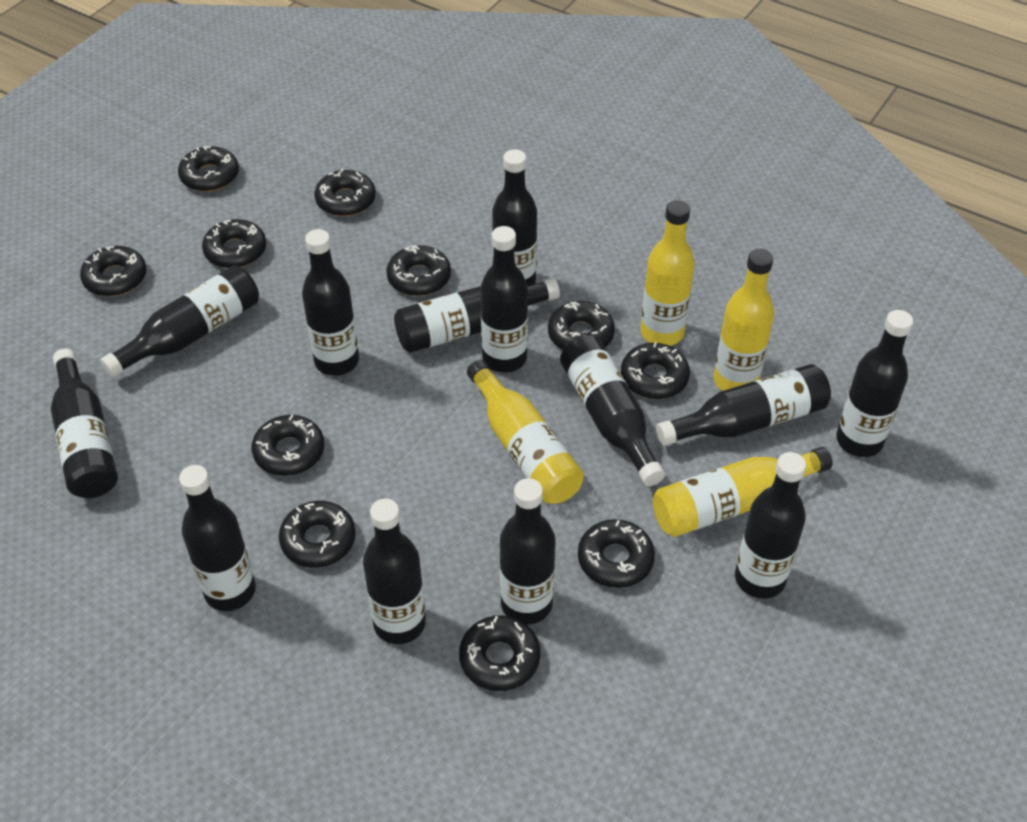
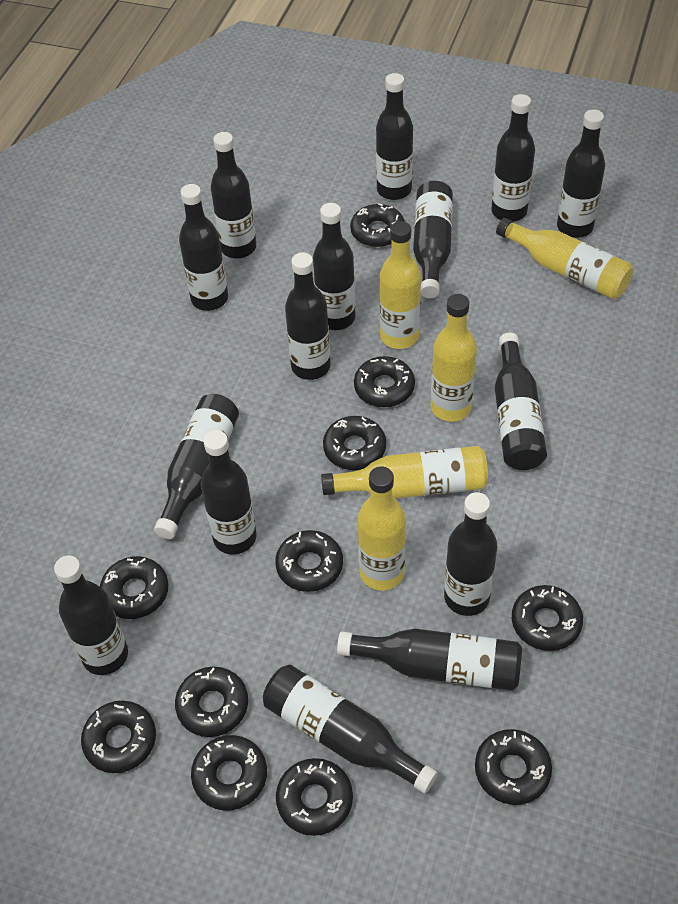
black bottle: 13 -> 15
yellow bottle: 4 -> 5

